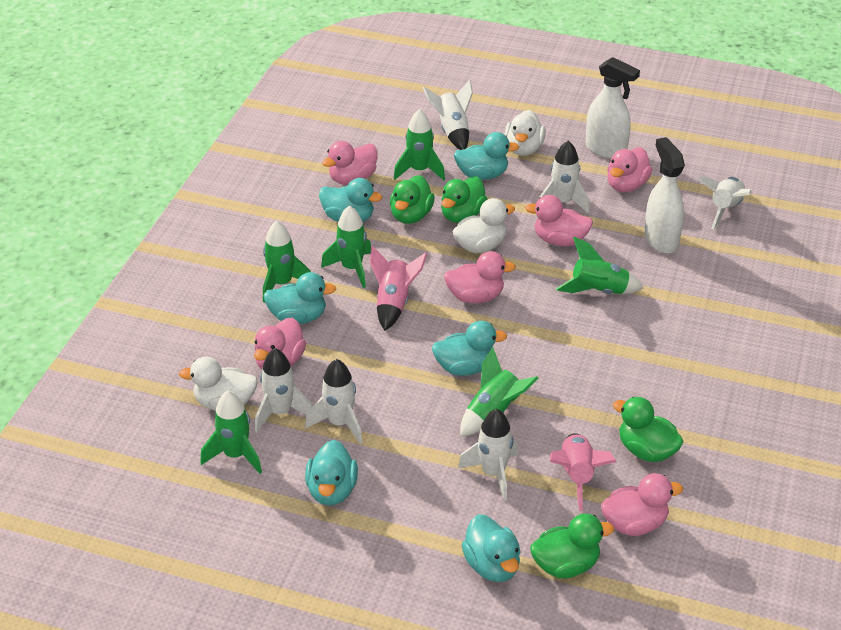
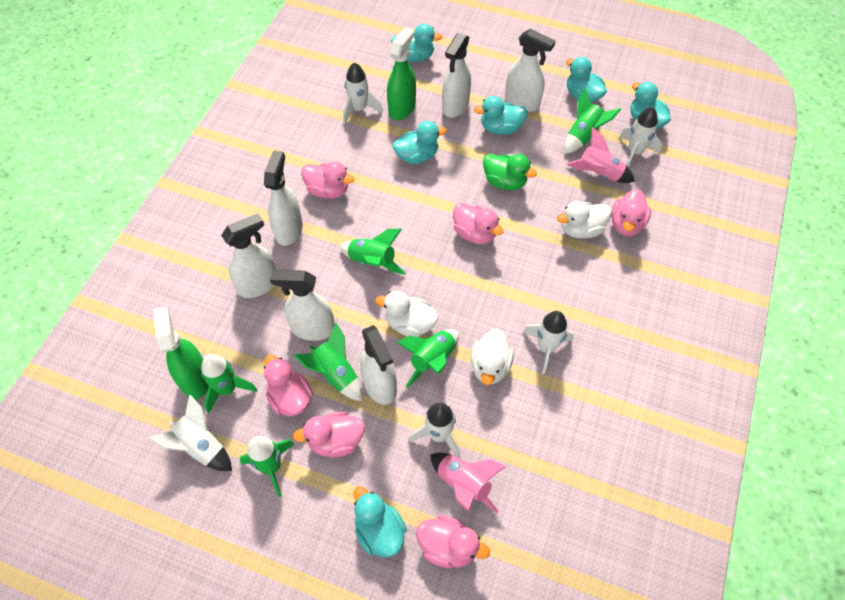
green duck: 4 -> 1
green spray bottle: 0 -> 2
white rocket: 6 -> 5
white spray bottle: 2 -> 6

